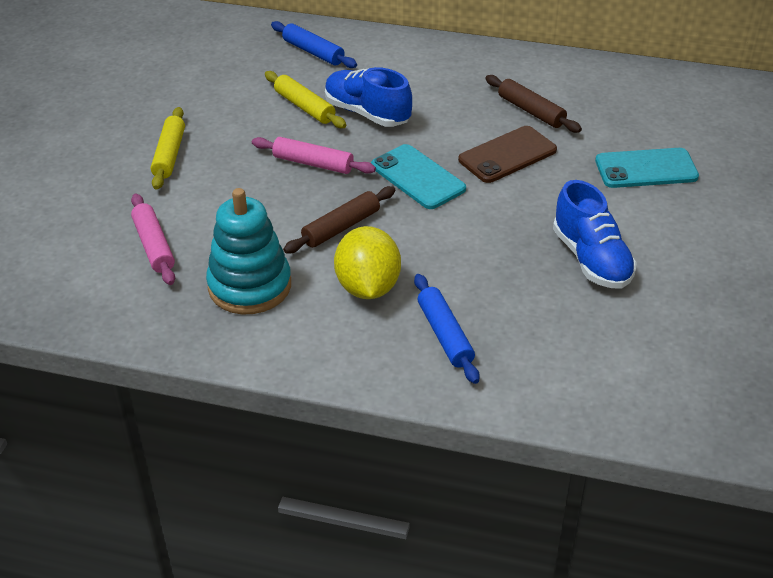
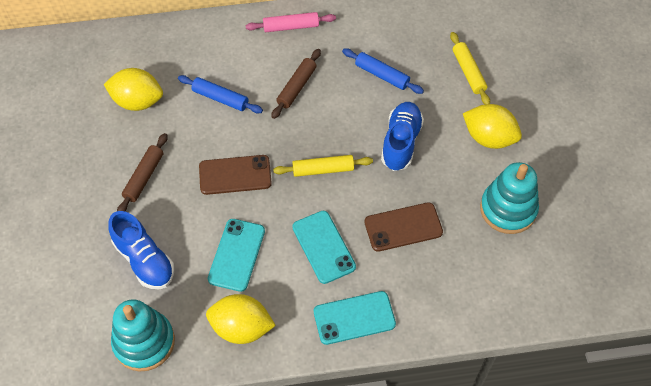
brown phone: 1 -> 2
pink rolling pin: 2 -> 1
turquoise phone: 2 -> 3
turquoise stacking toy: 1 -> 2
yellow lemon: 1 -> 3

